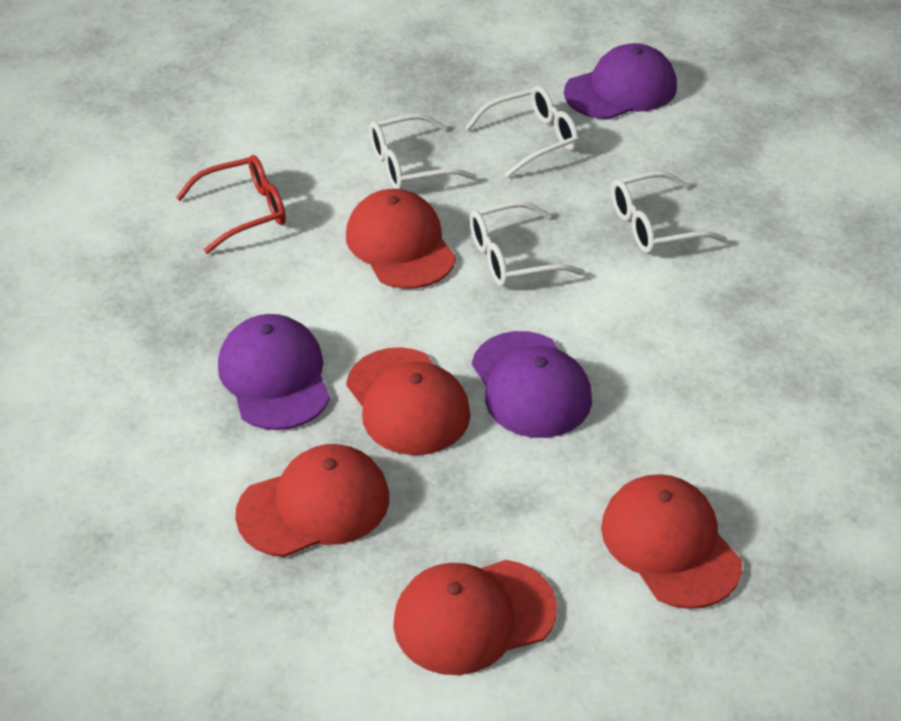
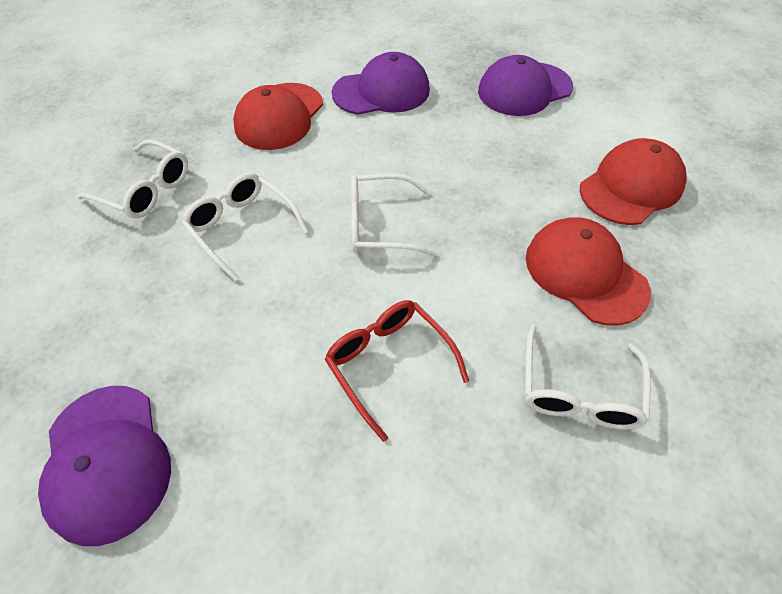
red cap: 5 -> 3

